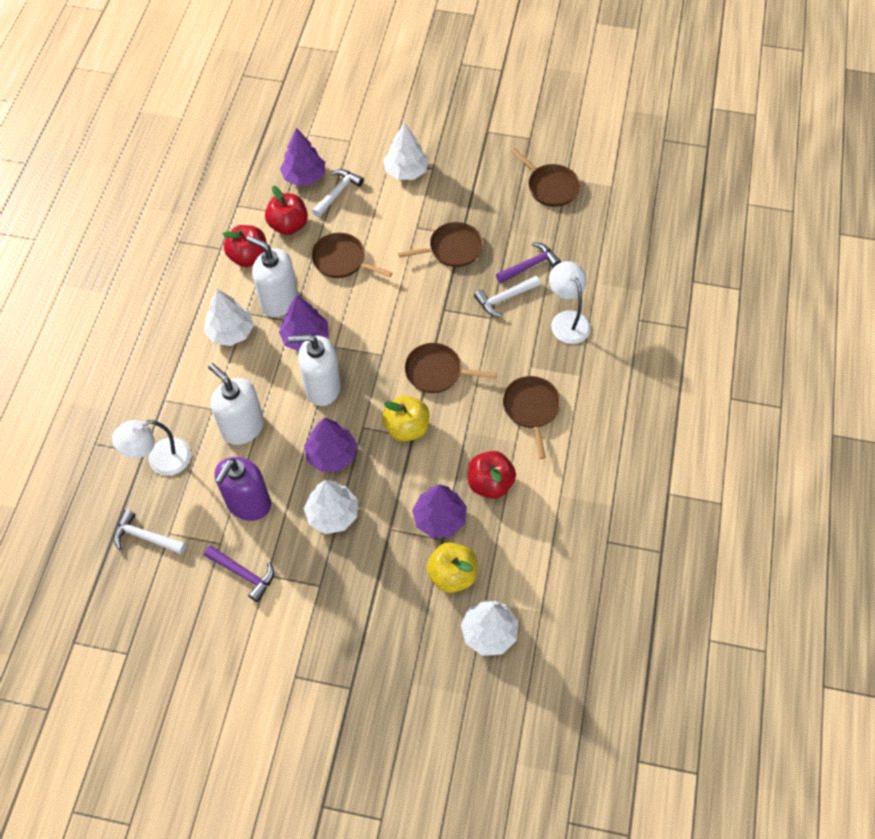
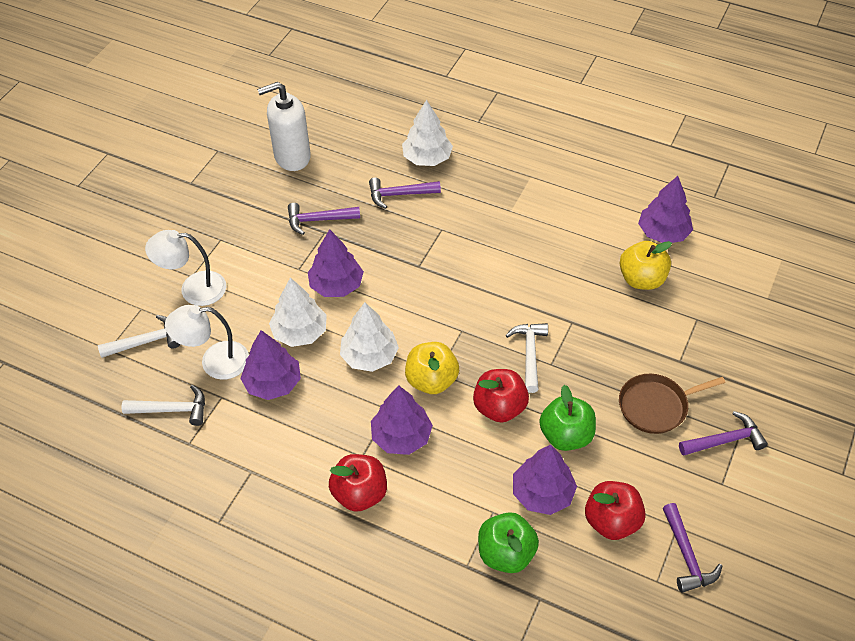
brown pan: 5 -> 1
green apple: 0 -> 2
purple hammer: 2 -> 4
purple soap dispenser: 1 -> 0
purple tree: 4 -> 5
white soap dispenser: 3 -> 1
white tree: 4 -> 3

